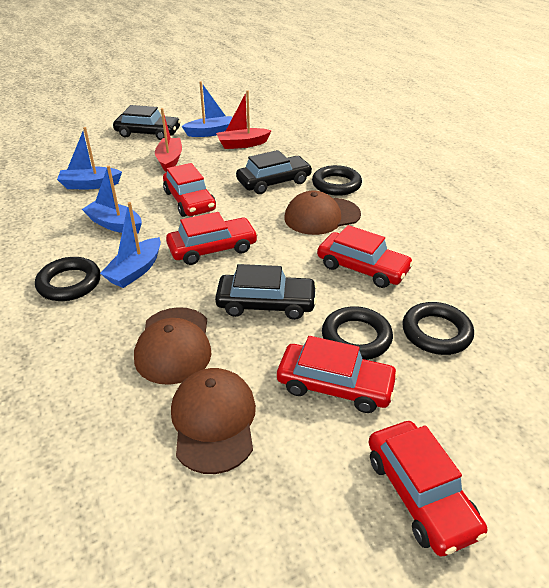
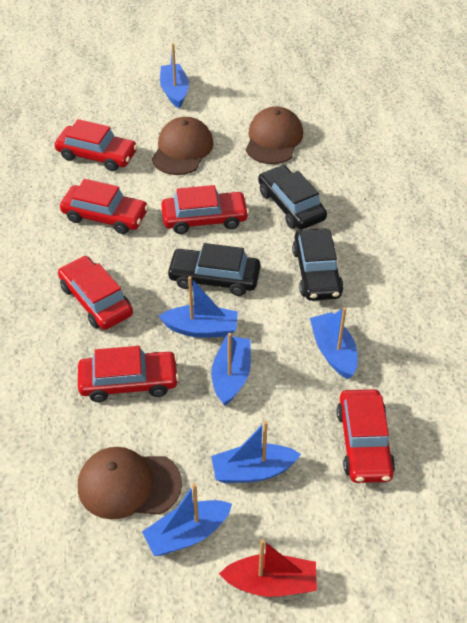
black ring: 4 -> 0
blue boat: 4 -> 6
red boat: 2 -> 1
red car: 5 -> 6

